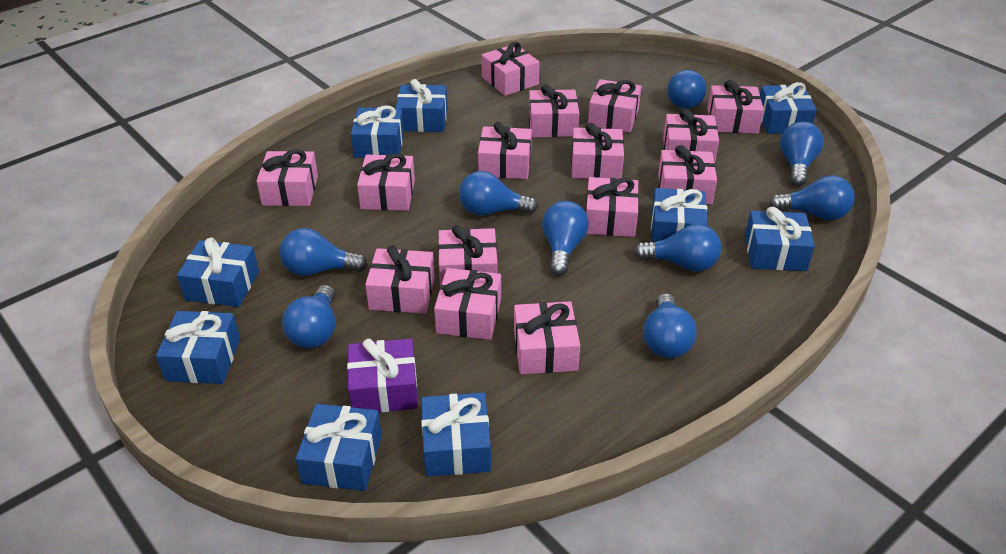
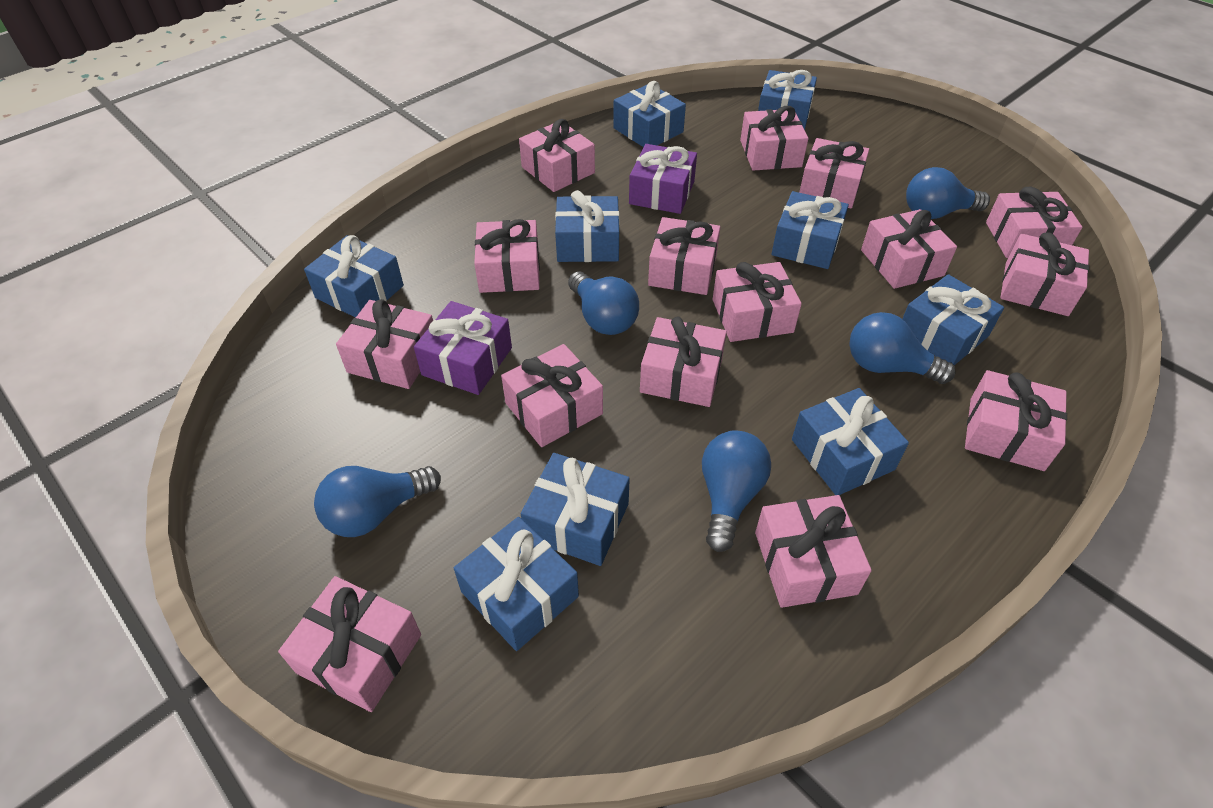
blue light bulb: 9 -> 5
purple gift: 1 -> 2

